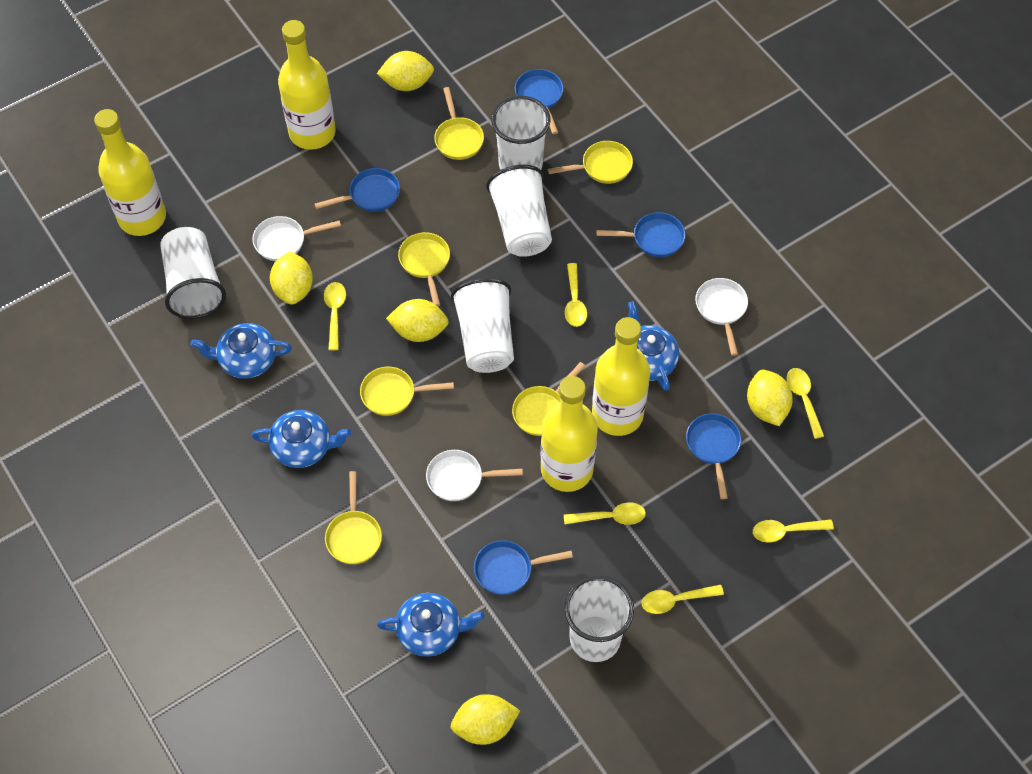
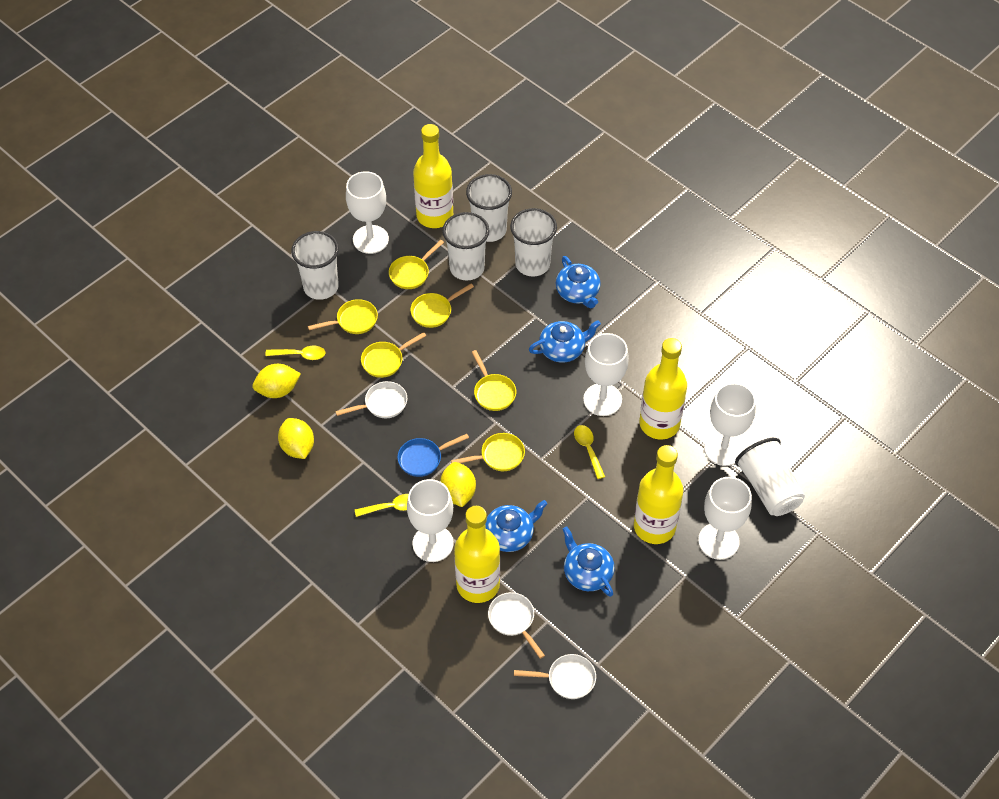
blue pan: 5 -> 1
white goblet: 0 -> 5
yellow lemon: 5 -> 3
yellow spoon: 6 -> 3

